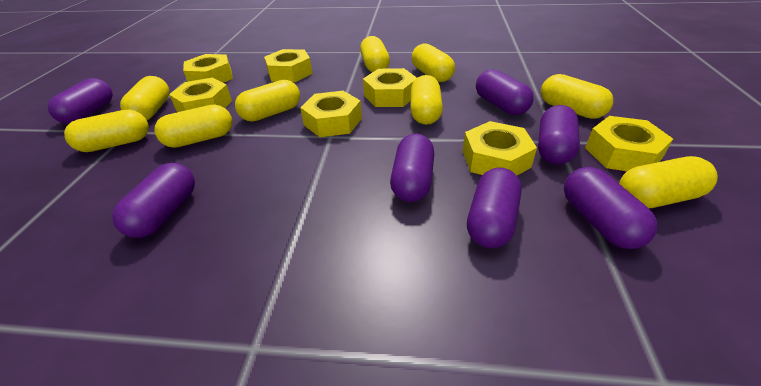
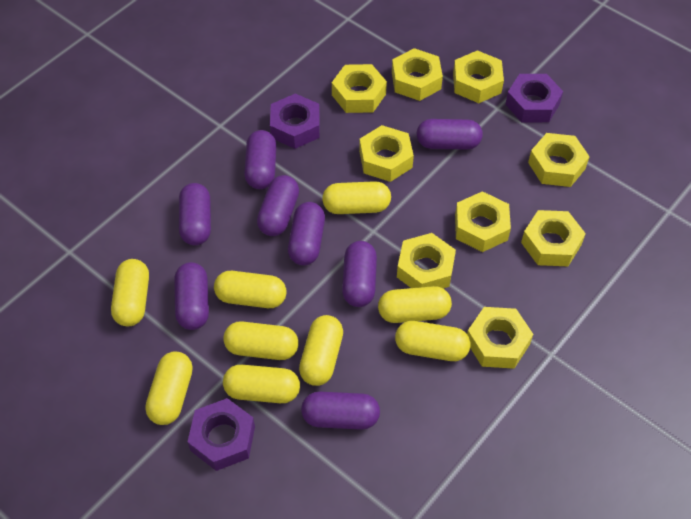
purple capsule: 7 -> 8
purple nut: 0 -> 3
yellow nut: 7 -> 9

